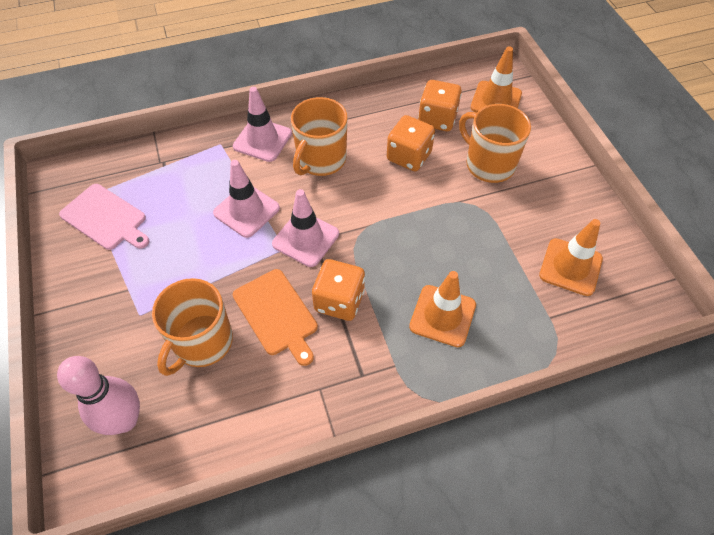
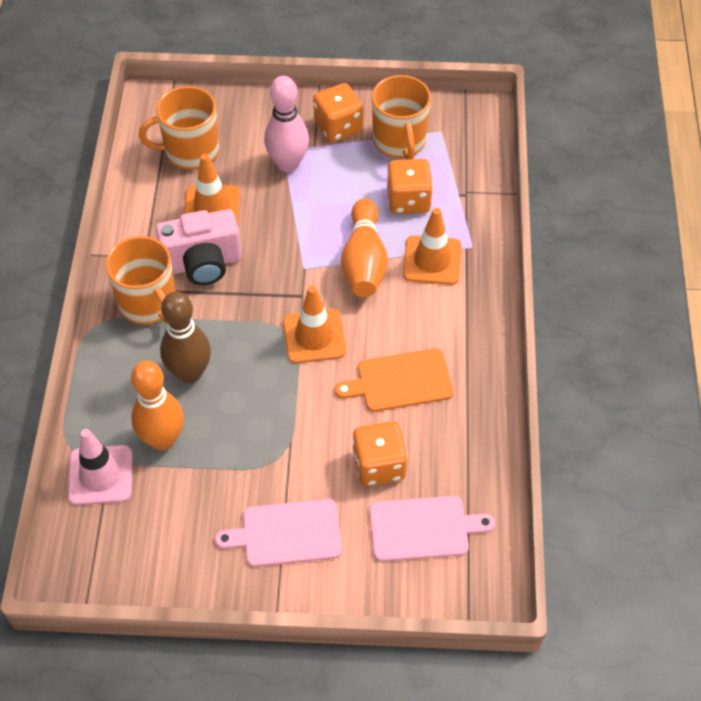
brown bowling pin: 0 -> 1
orange bowling pin: 0 -> 2
pink camera: 0 -> 1
pink cutting board: 1 -> 2
pink traffic cone: 3 -> 1

